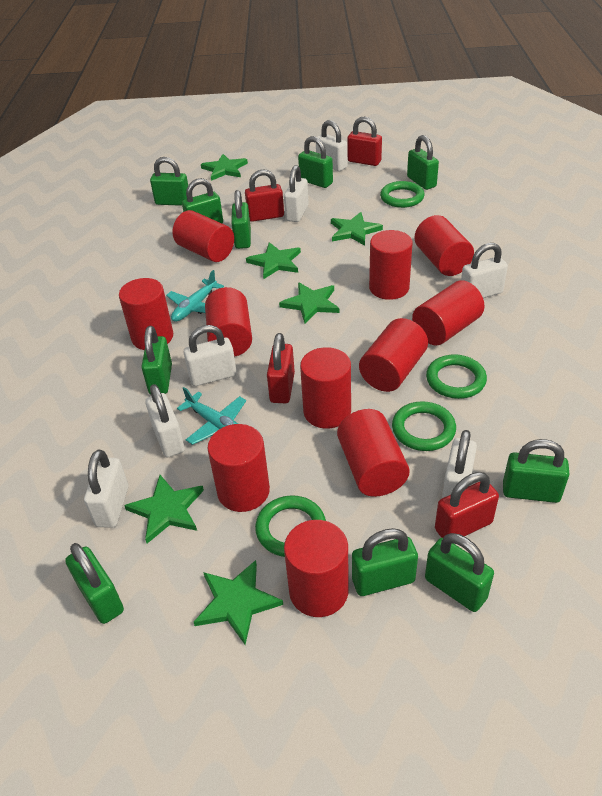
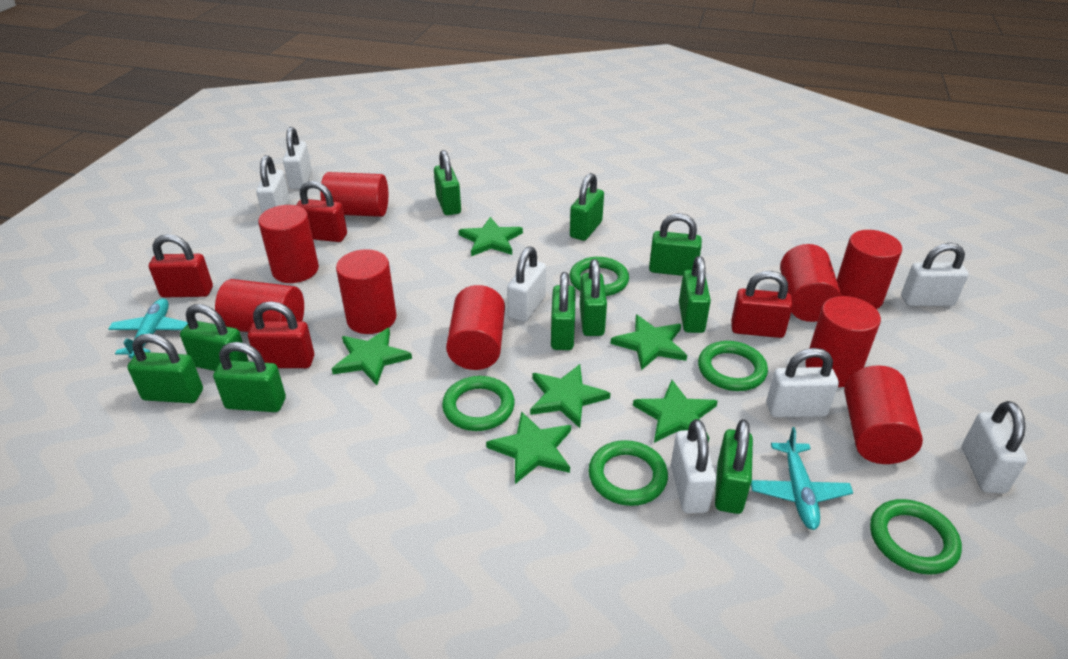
green ring: 4 -> 5
red cylinder: 11 -> 9

